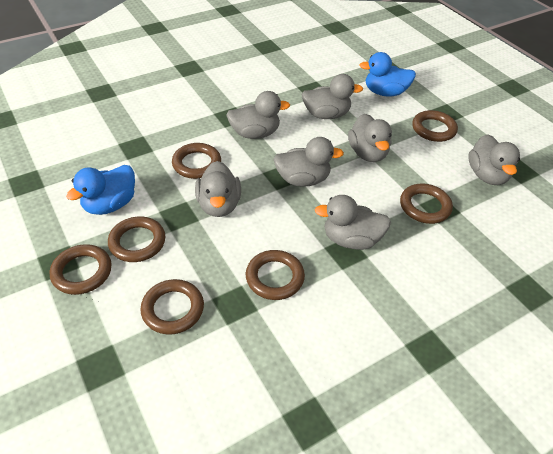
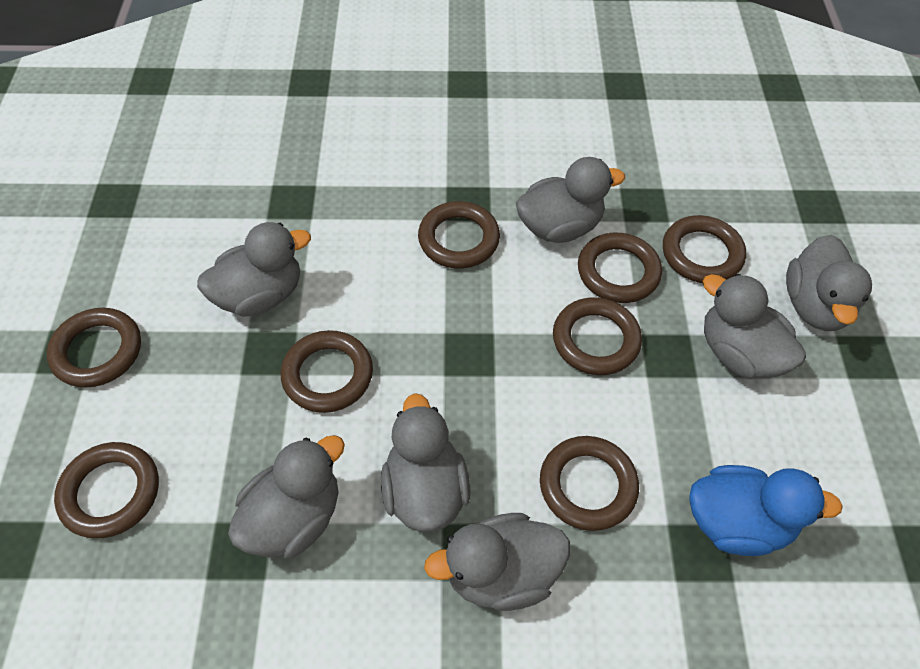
blue duck: 2 -> 1
brown ring: 7 -> 8

